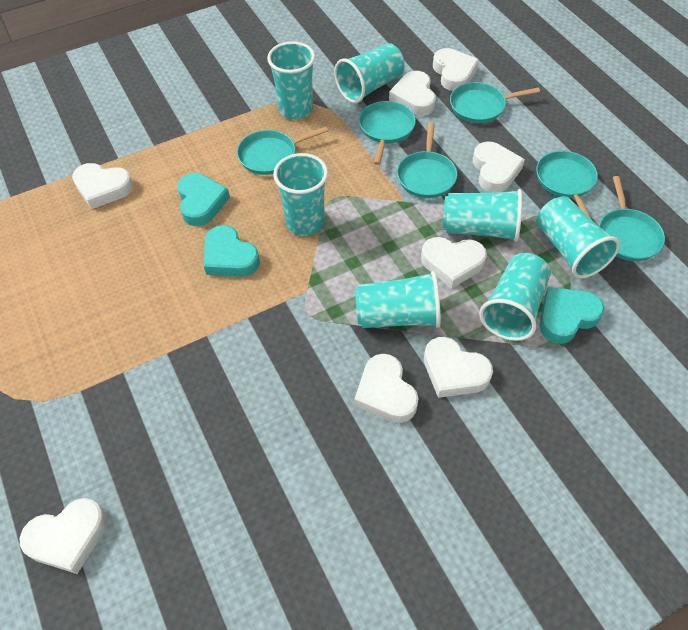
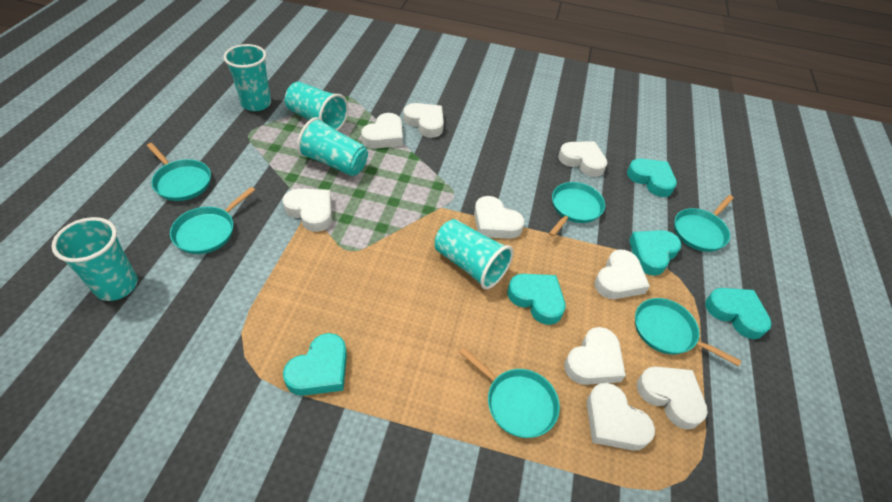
turquoise cup: 7 -> 5
turquoise heart: 3 -> 5
white heart: 8 -> 9

